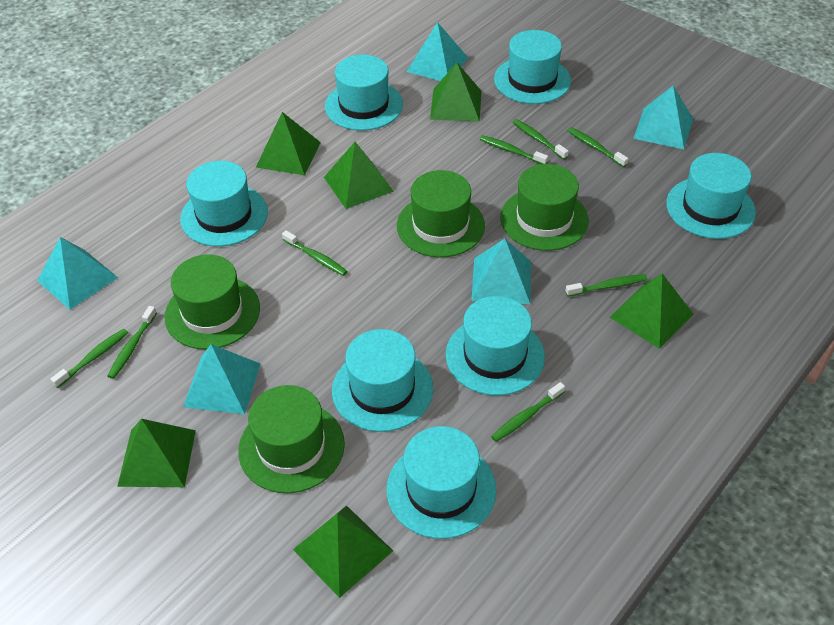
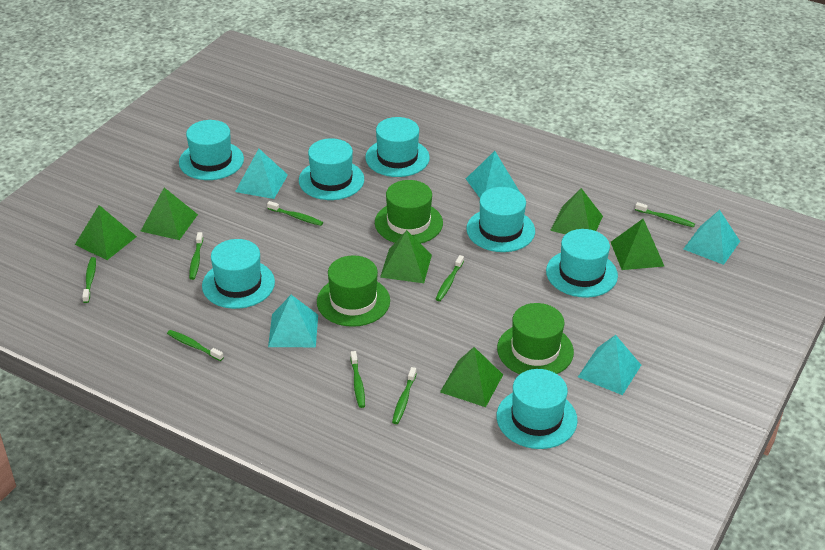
green hat: 4 -> 3

